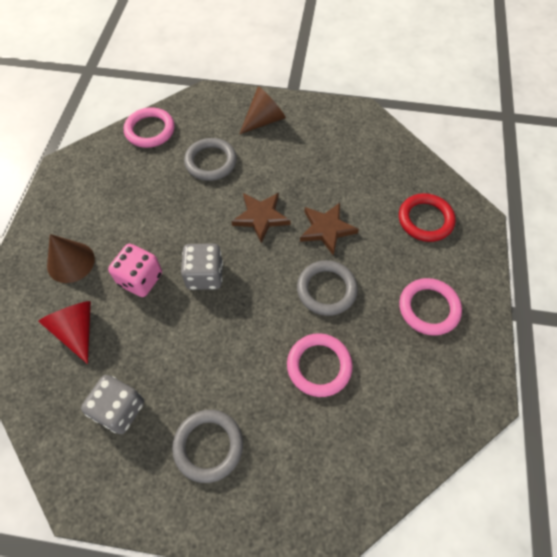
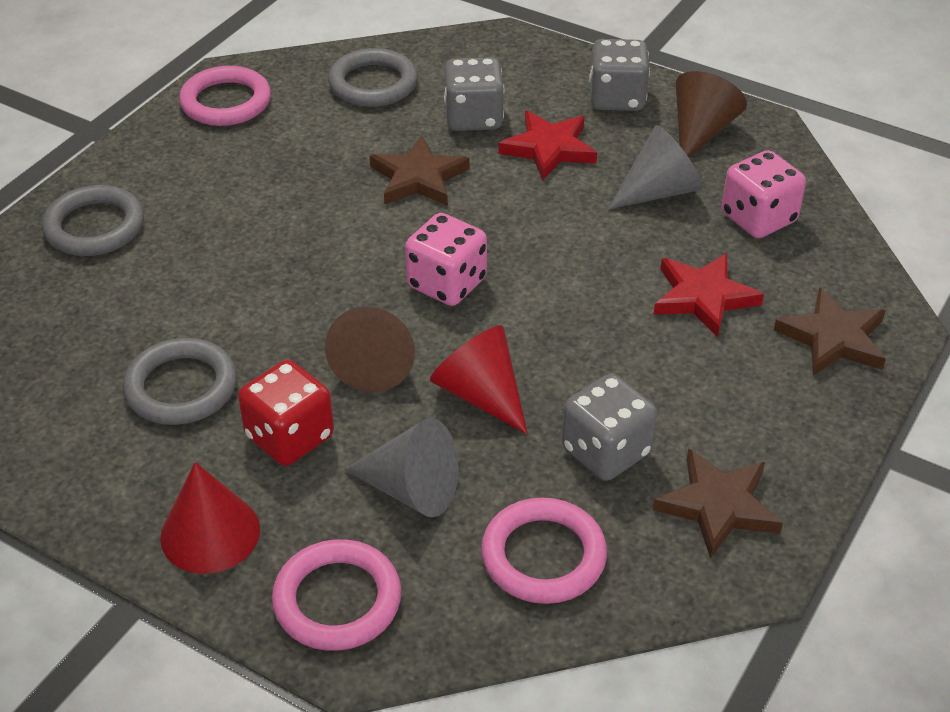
brown star: 2 -> 3
grey cone: 0 -> 2
grey dice: 2 -> 3
pink dice: 1 -> 2
red cone: 1 -> 2
red dice: 0 -> 1
red ring: 1 -> 0
red star: 0 -> 2

